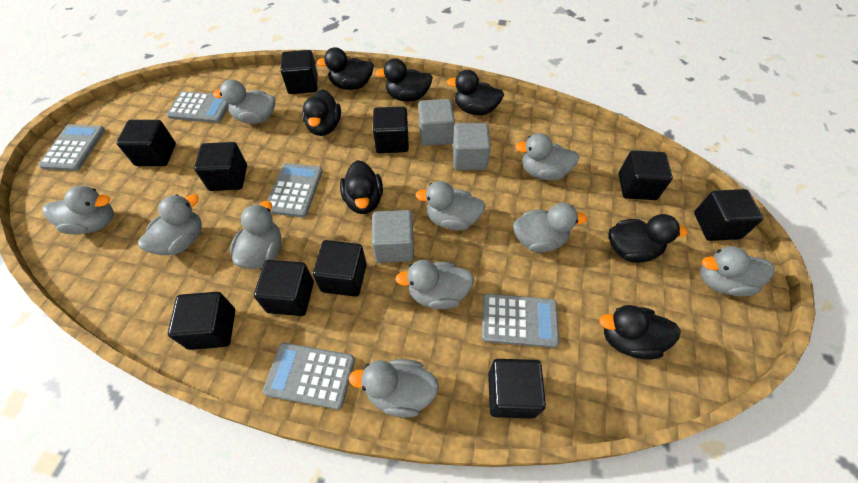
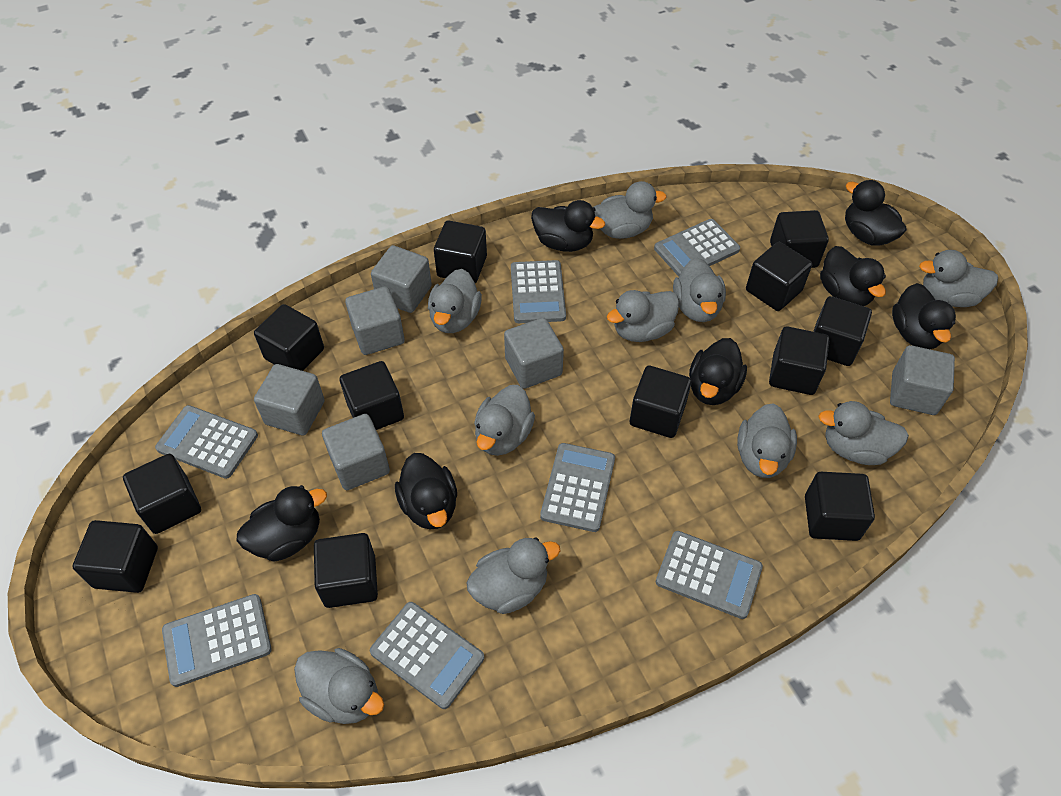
black cube: 10 -> 12
grey calculator: 5 -> 7
grey cube: 3 -> 6

